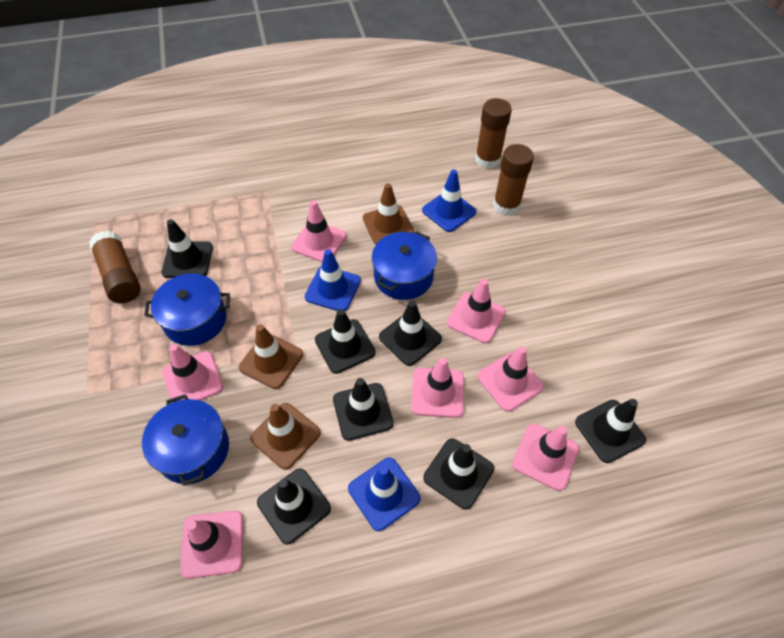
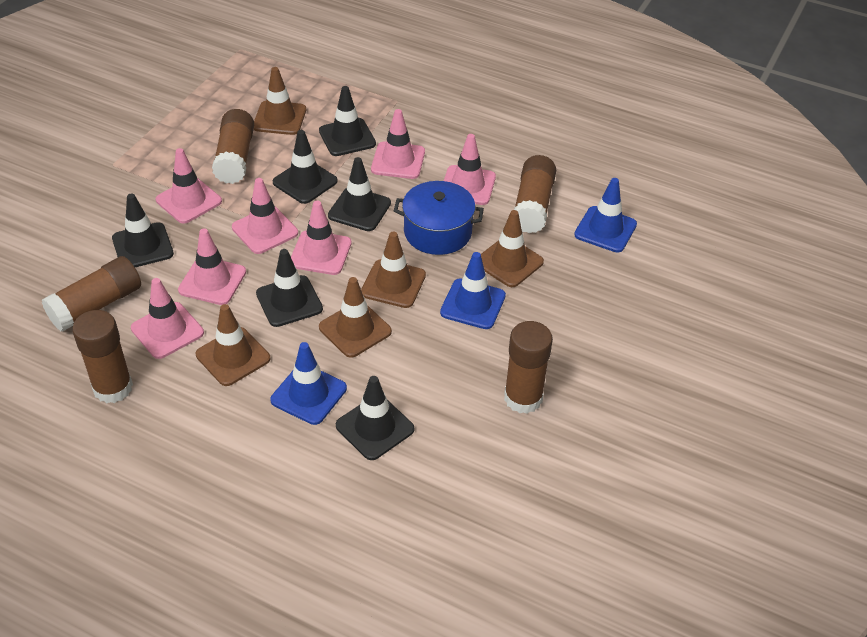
black traffic cone: 7 -> 6
blue pot: 3 -> 1
brown glue stick: 3 -> 5
brown traffic cone: 3 -> 5

